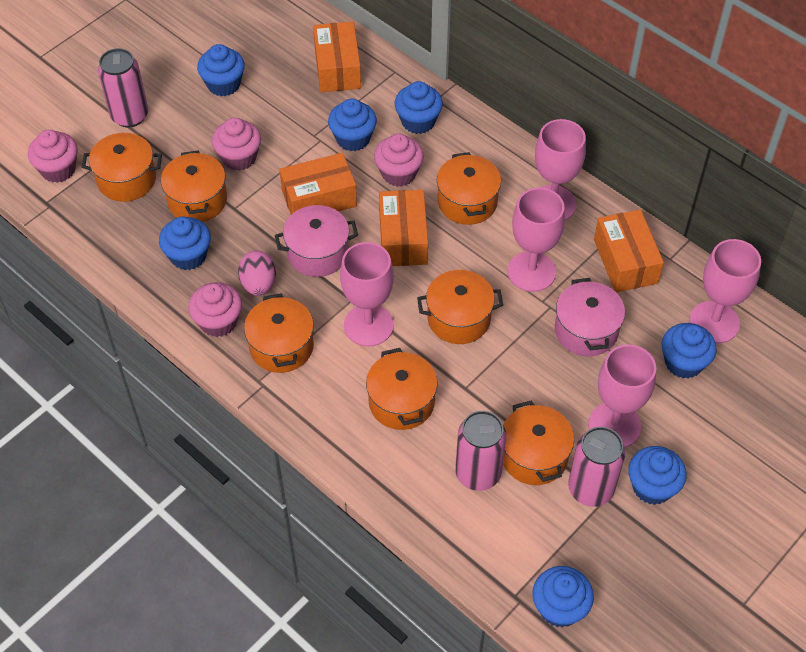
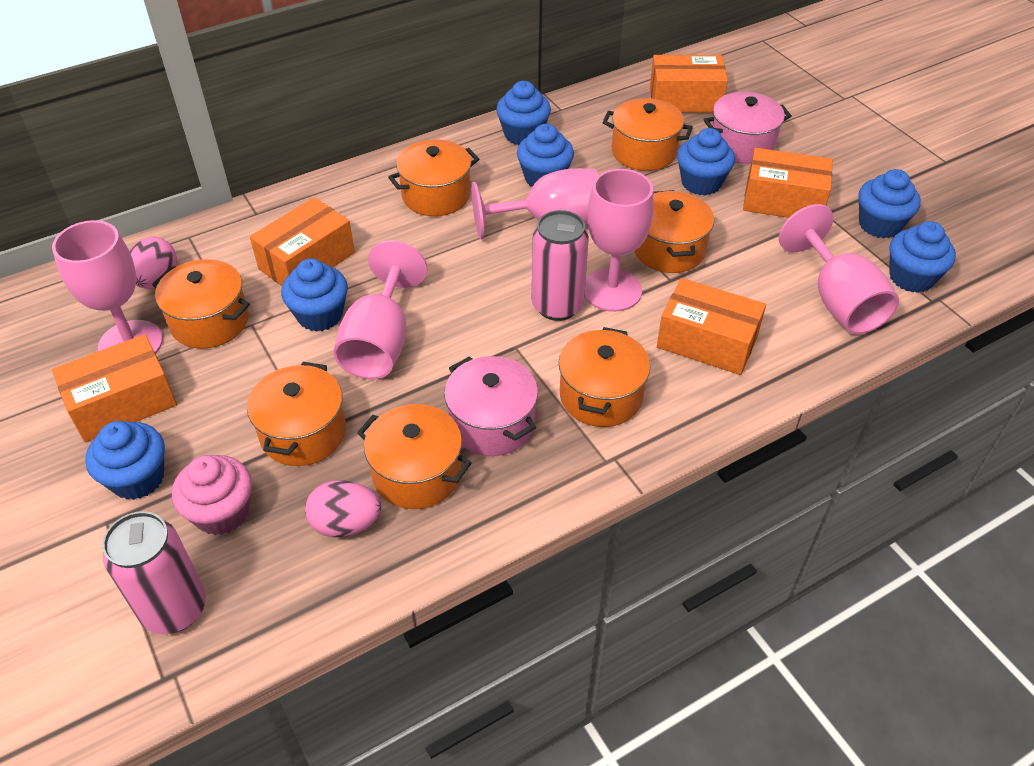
orange box: 4 -> 5
pink can: 3 -> 2
pink cupcake: 4 -> 1
pink egg: 1 -> 2

